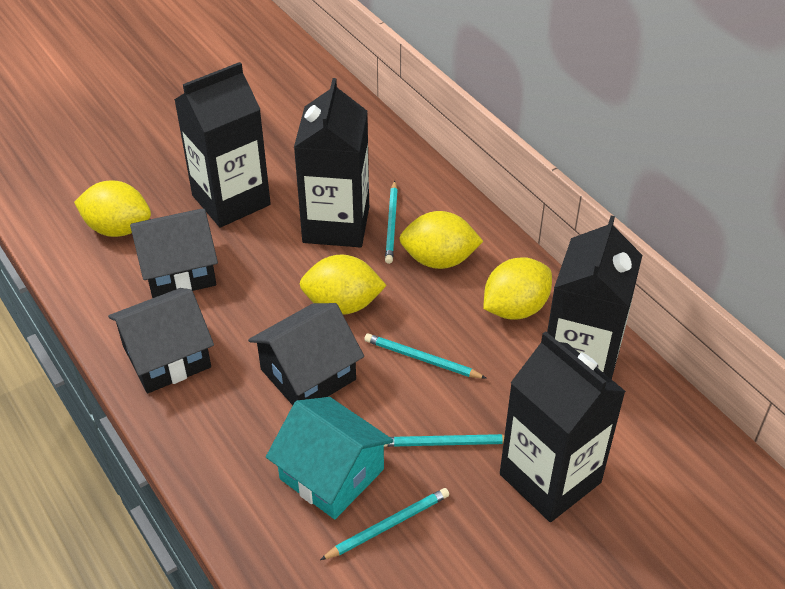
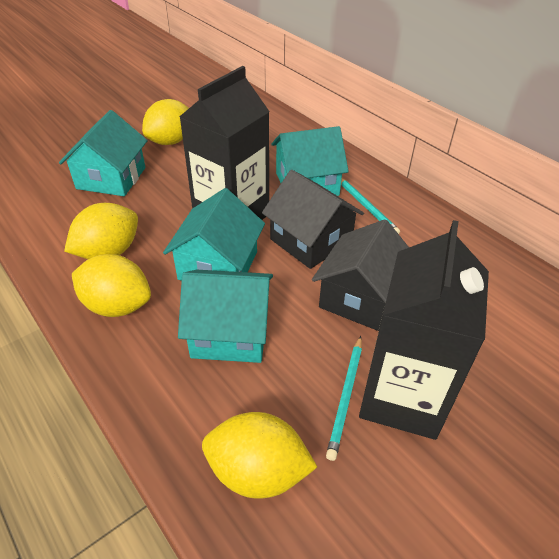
black carton: 4 -> 2
black house: 3 -> 2
turquoise house: 1 -> 4
turquoise pencil: 4 -> 2

